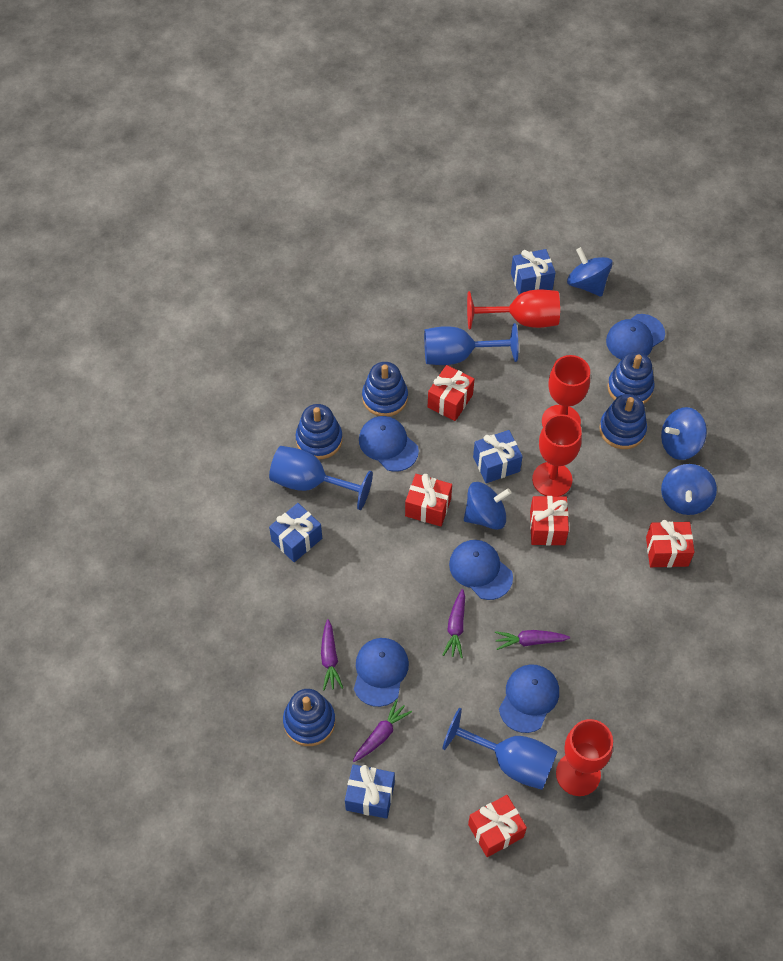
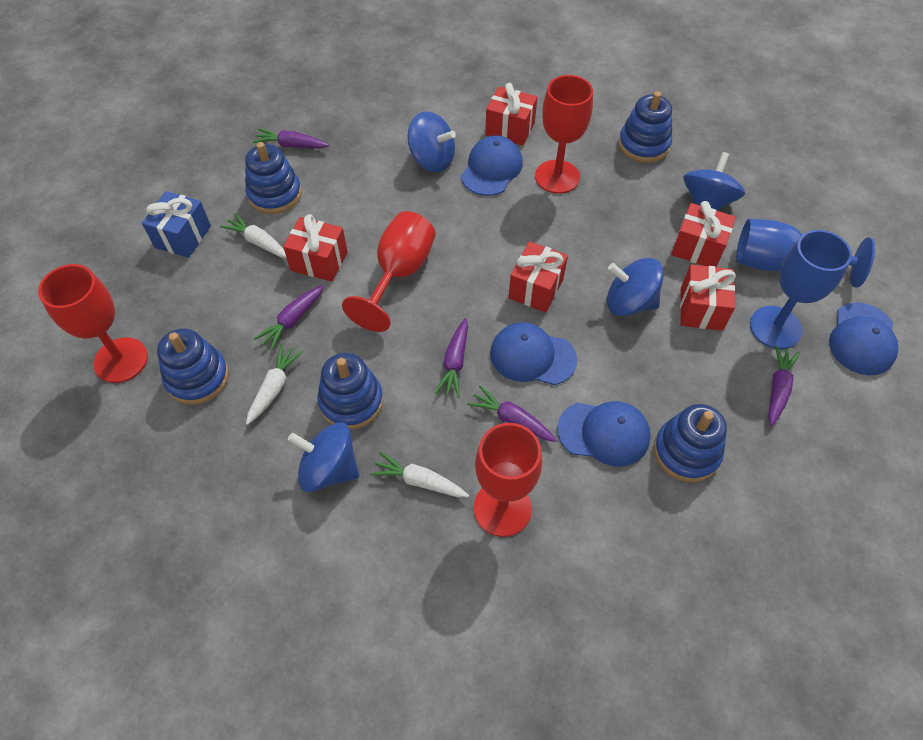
blue cap: 5 -> 4
blue gift: 4 -> 1
blue goblet: 3 -> 2
purple carrot: 4 -> 5
white carrot: 0 -> 3

